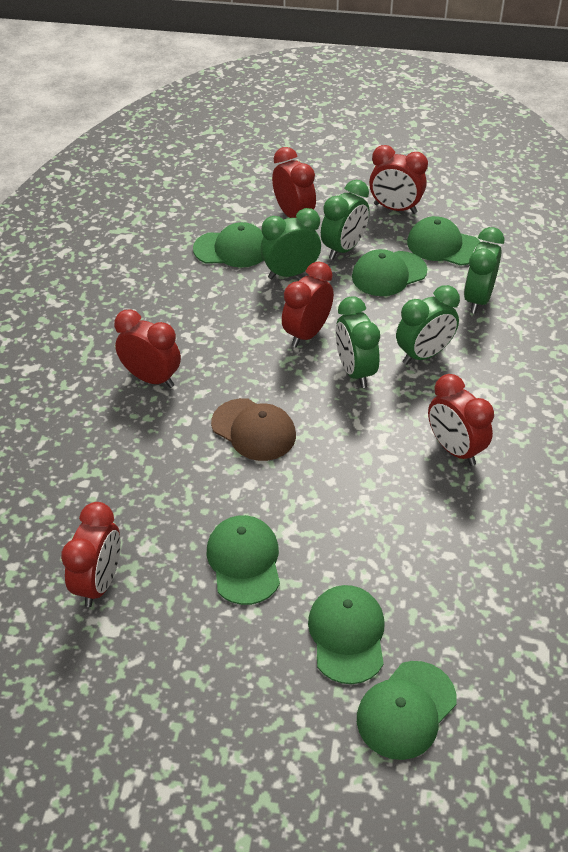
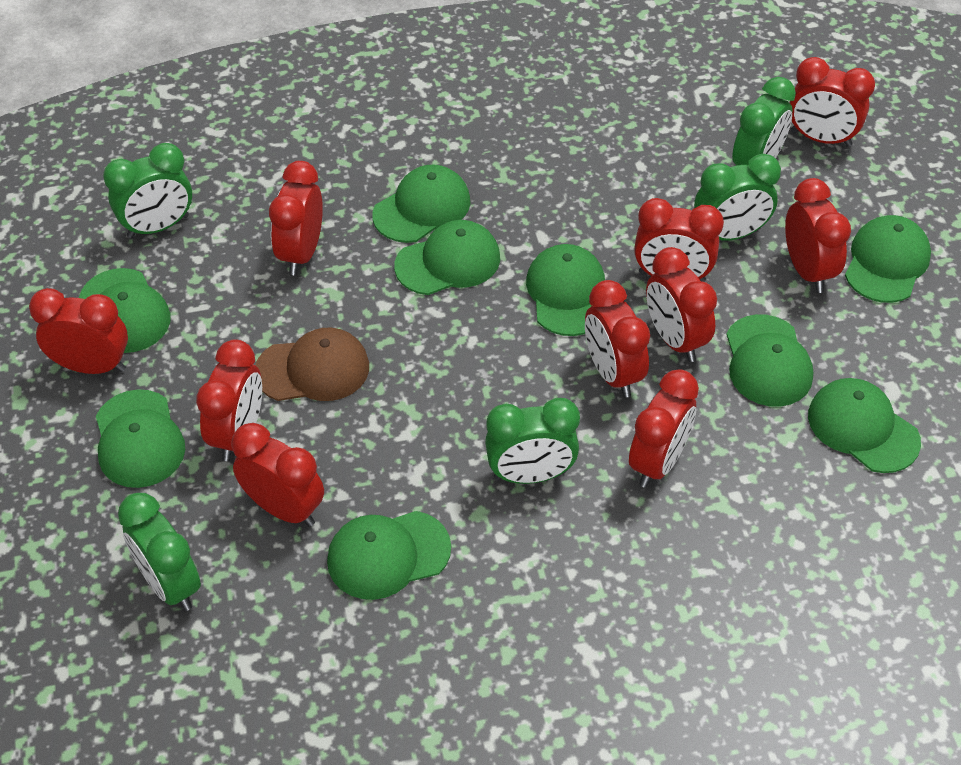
green cap: 6 -> 9
red clock: 6 -> 10

